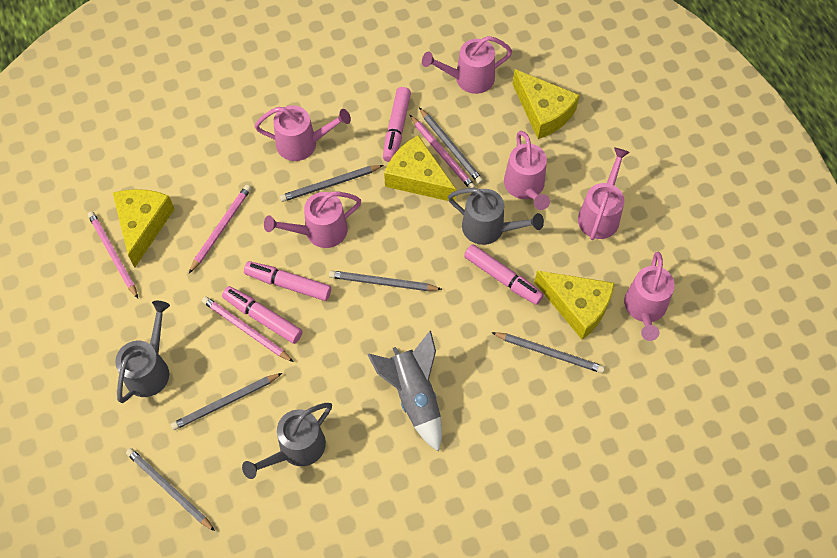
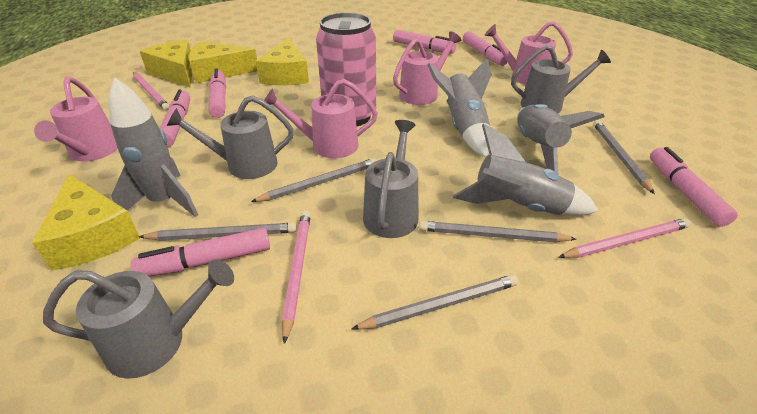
grey pencil: 6 -> 5
grey rocket: 1 -> 4
grey watering can: 3 -> 4
pink can: 0 -> 1
pink marker: 4 -> 6
pink pencil: 4 -> 3
pink watering can: 6 -> 4

